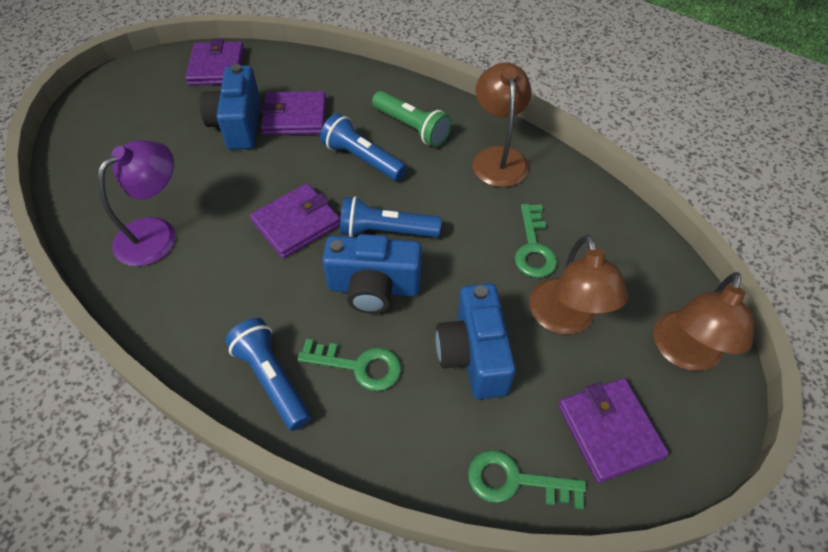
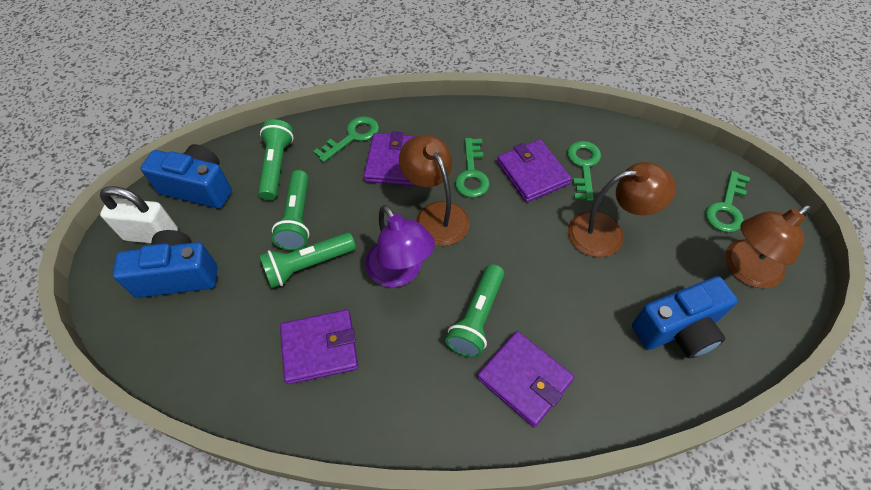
blue flashlight: 3 -> 0
green flashlight: 1 -> 4
green key: 3 -> 4
white padlock: 0 -> 1

